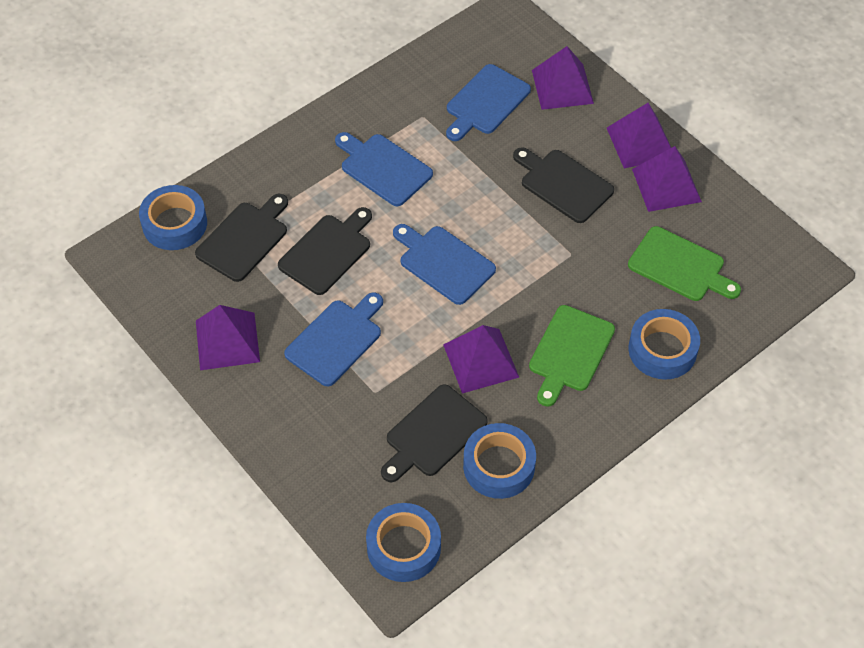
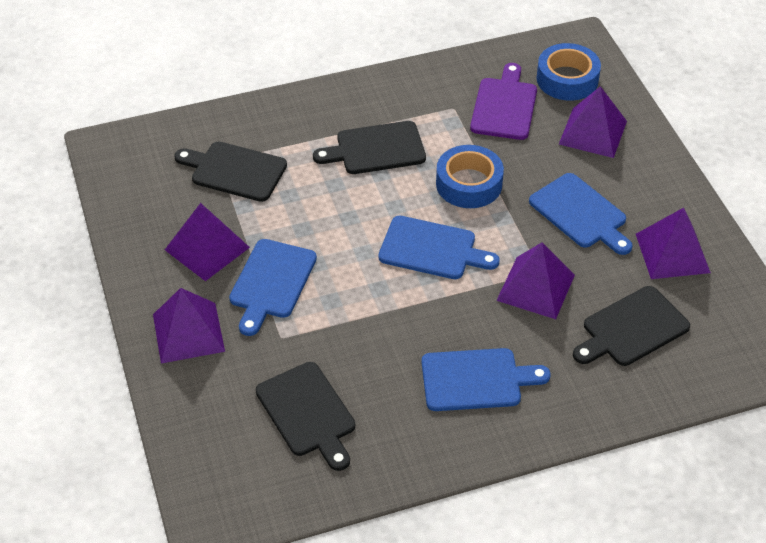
blue tape: 4 -> 2
green cutting board: 2 -> 0
purple cutting board: 0 -> 1

